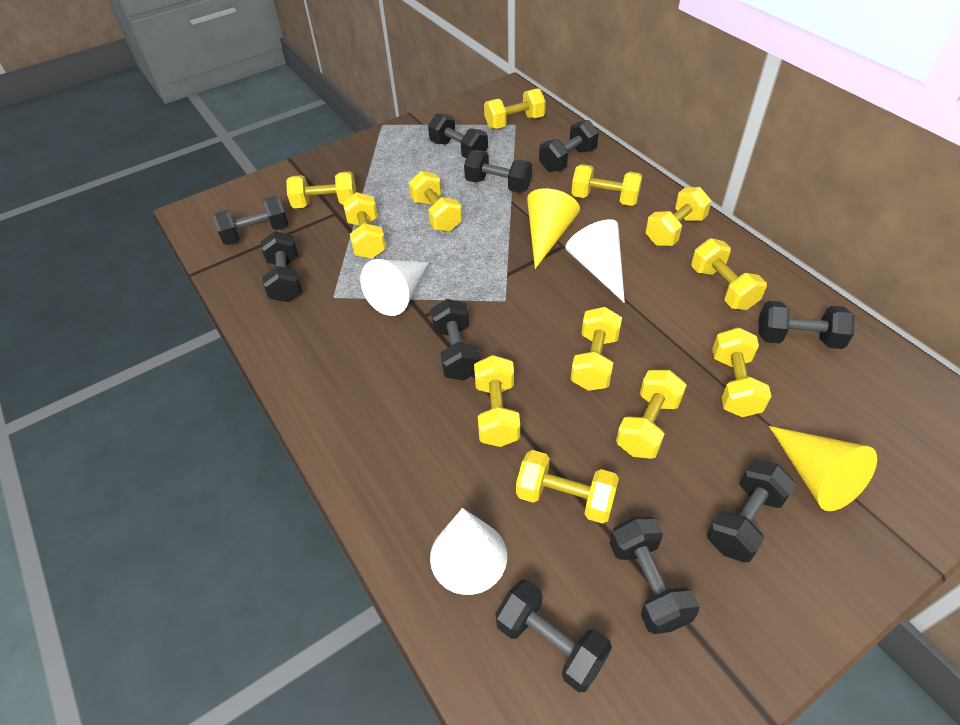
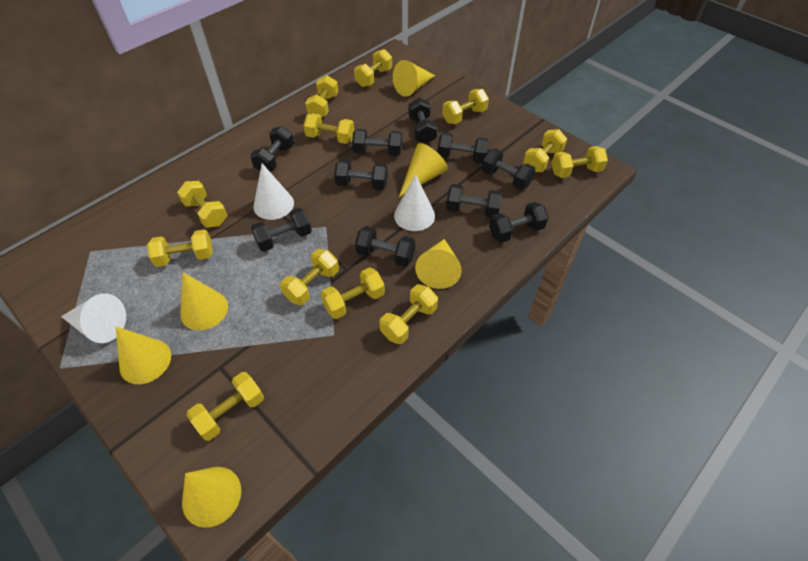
yellow cone: 2 -> 6

